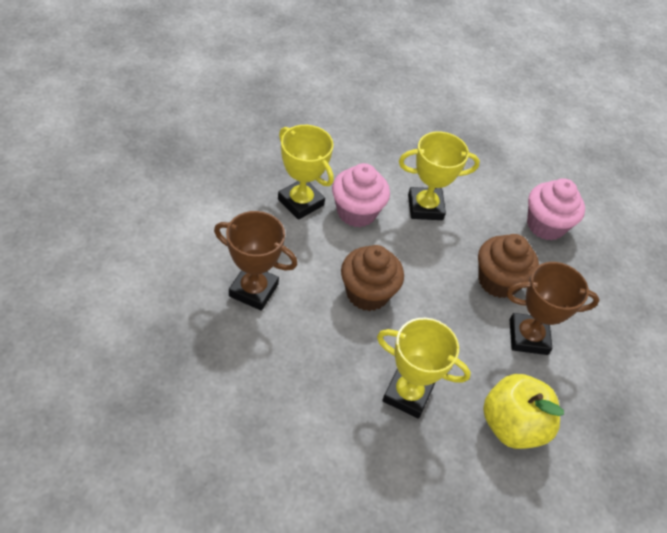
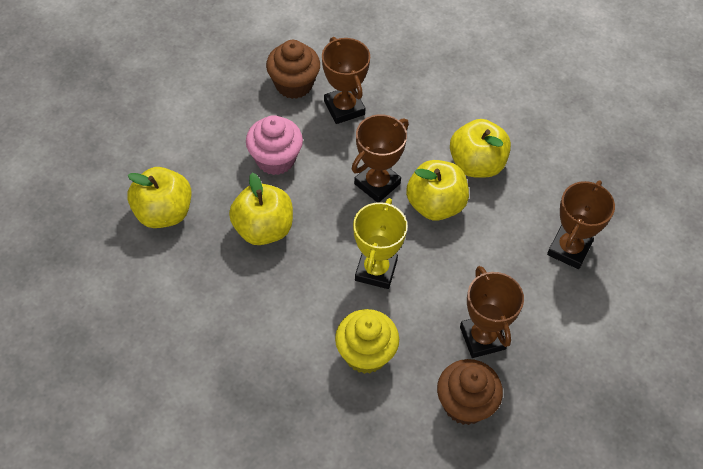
brown trophy: 2 -> 4
pink cupcake: 2 -> 1
yellow apple: 1 -> 4
yellow cupcake: 0 -> 1
yellow trophy: 3 -> 1

